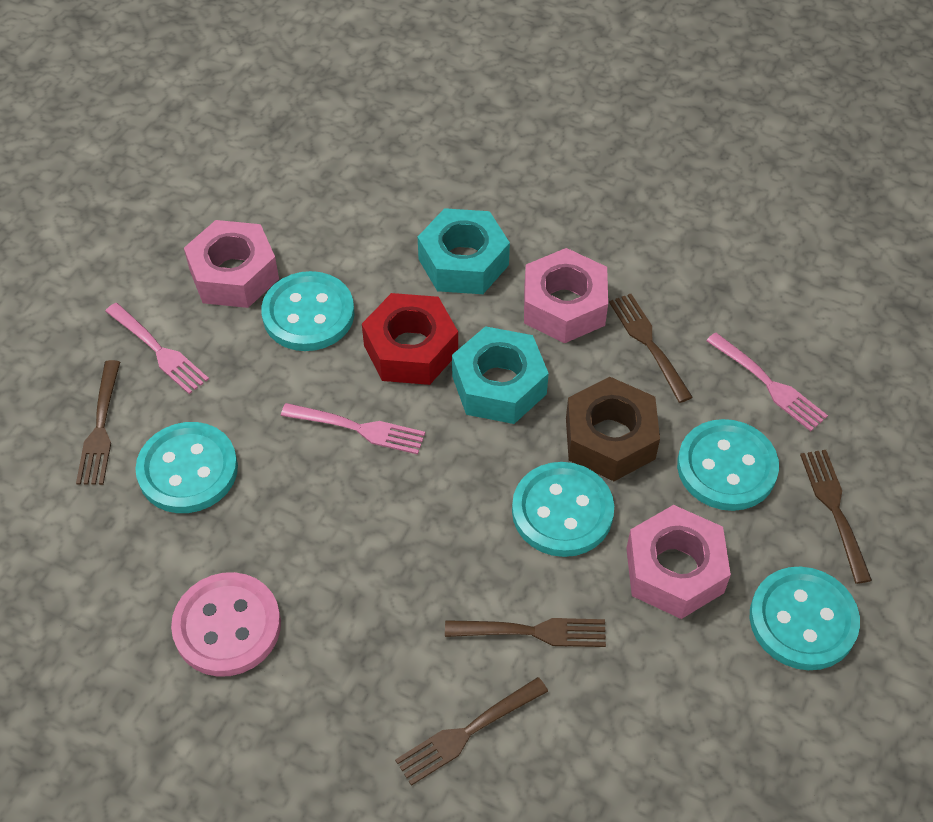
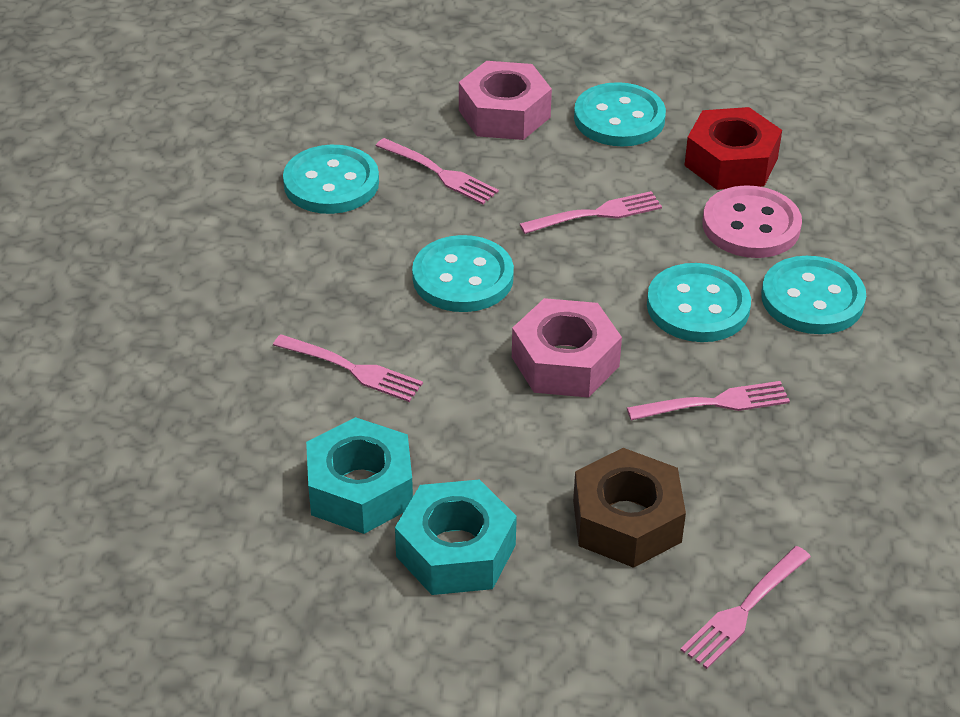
brown fork: 5 -> 0
pink fork: 3 -> 5
pink nut: 3 -> 2

